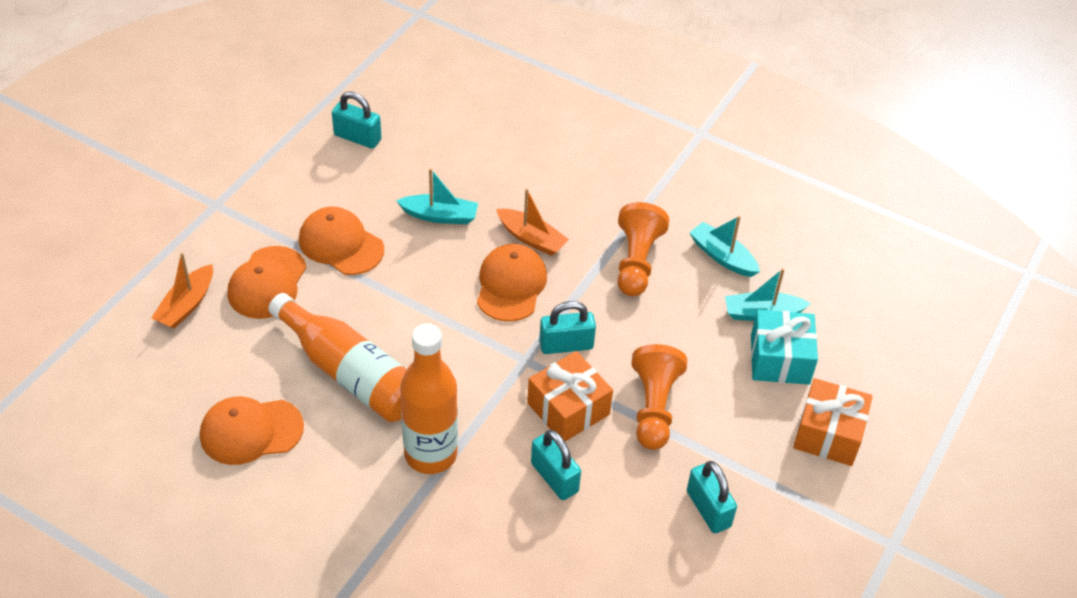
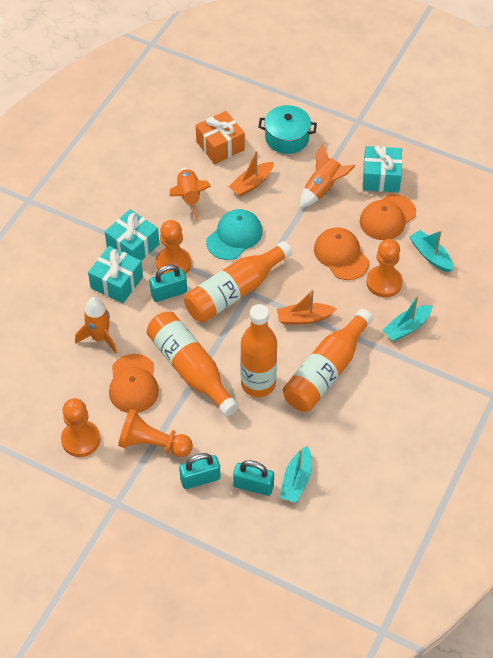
orange bottle: 2 -> 4
orange cap: 4 -> 3
orange gift: 2 -> 1
orange pawn: 2 -> 4
orange rocket: 0 -> 3
turquoise cap: 0 -> 1
turquoise gift: 1 -> 3
turquoise padlock: 4 -> 3
turquoise pot: 0 -> 1

